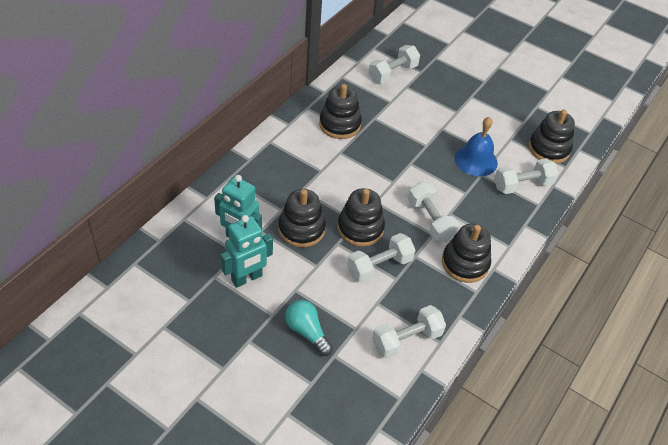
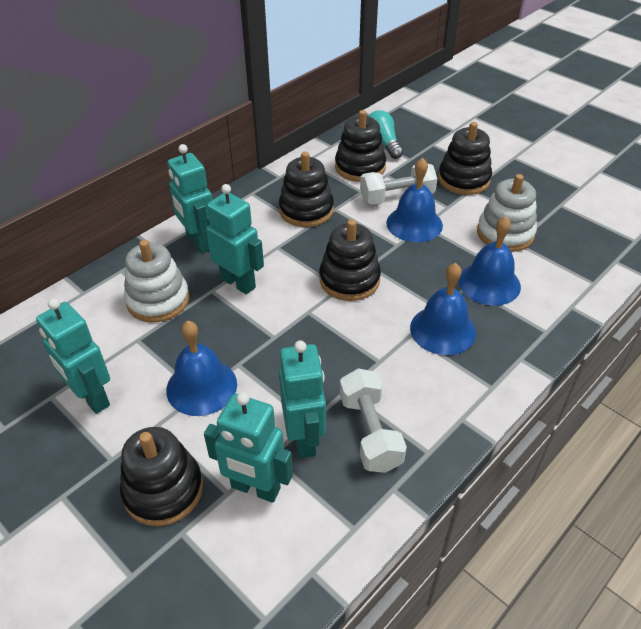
blue bell: 1 -> 4
turquoise robot: 2 -> 5
white dumbbell: 5 -> 2
white stacking toy: 0 -> 2

